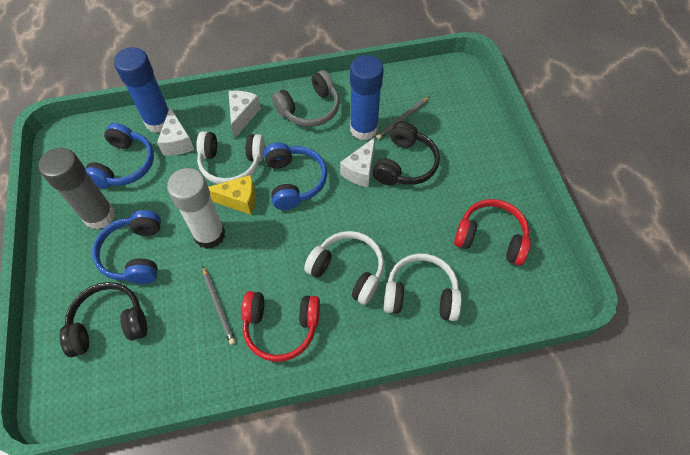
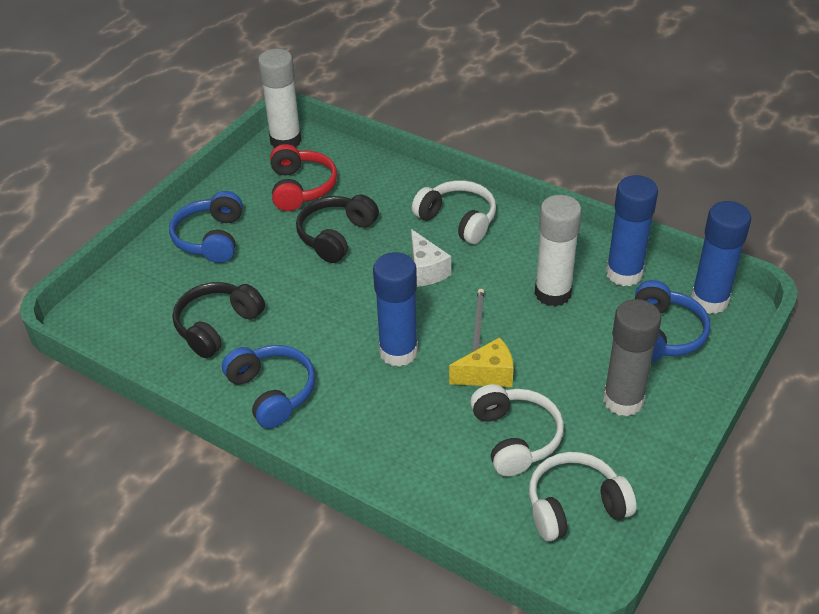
blue glue stick: 2 -> 3
grey headphones: 1 -> 0
grey pencil: 2 -> 1
red headphones: 2 -> 1
white cheese: 3 -> 1
white glue stick: 1 -> 2

